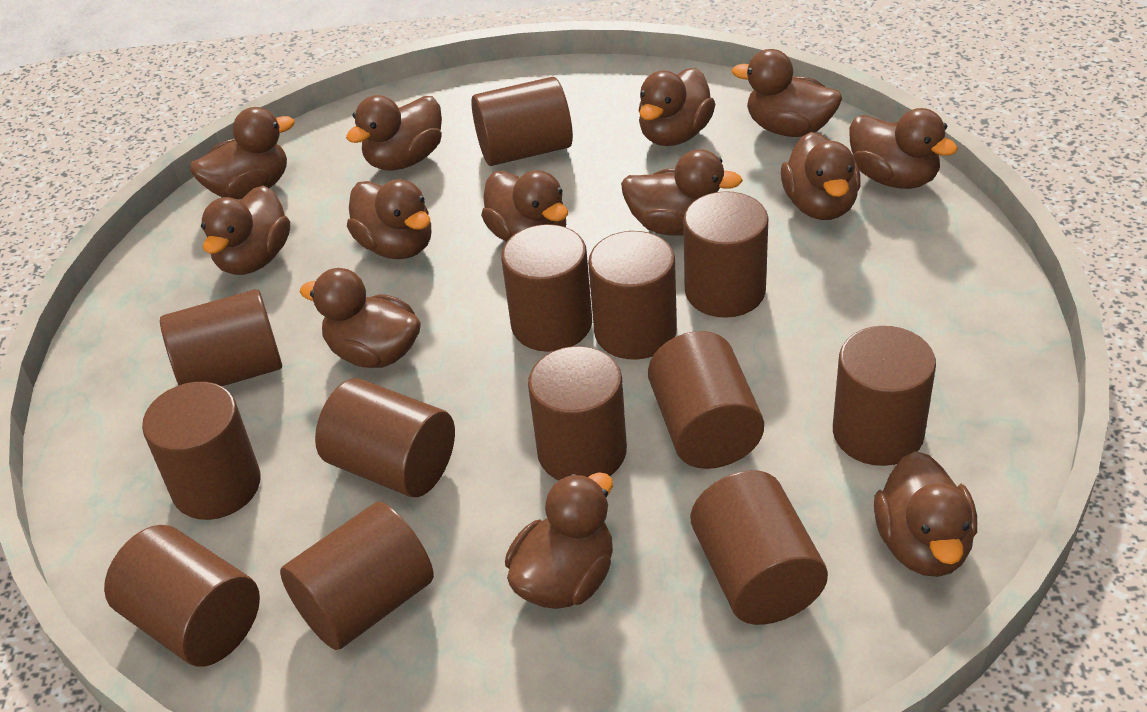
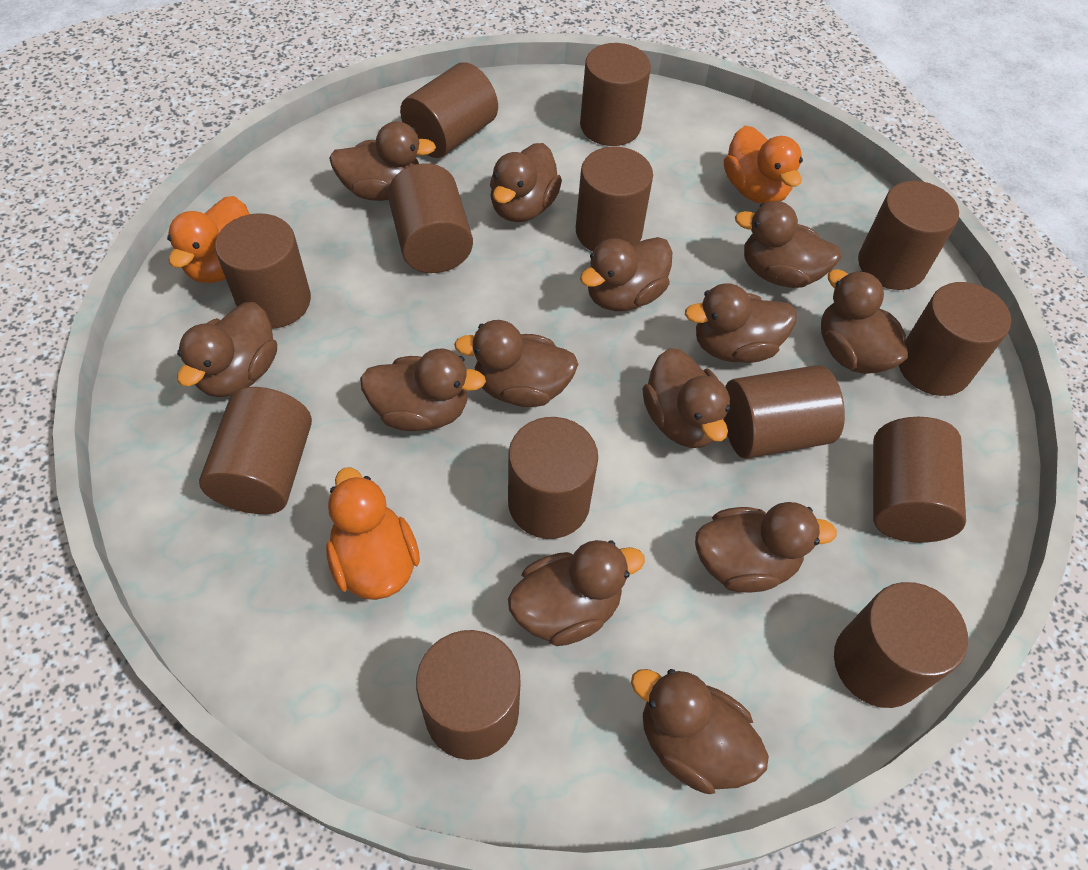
orange duck: 0 -> 3

